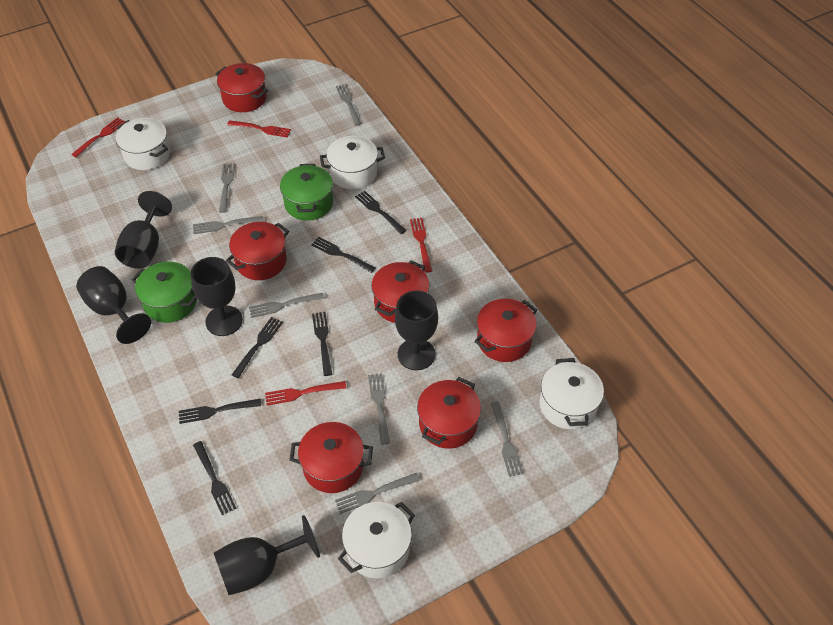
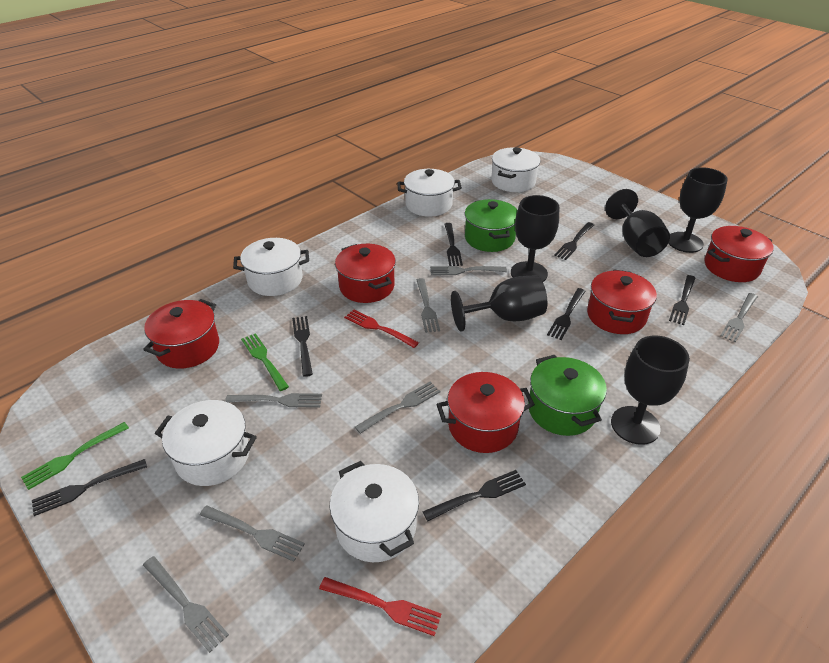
black fork: 6 -> 7
green fork: 0 -> 2
red fork: 4 -> 2
red pot: 6 -> 5
white pot: 4 -> 5

